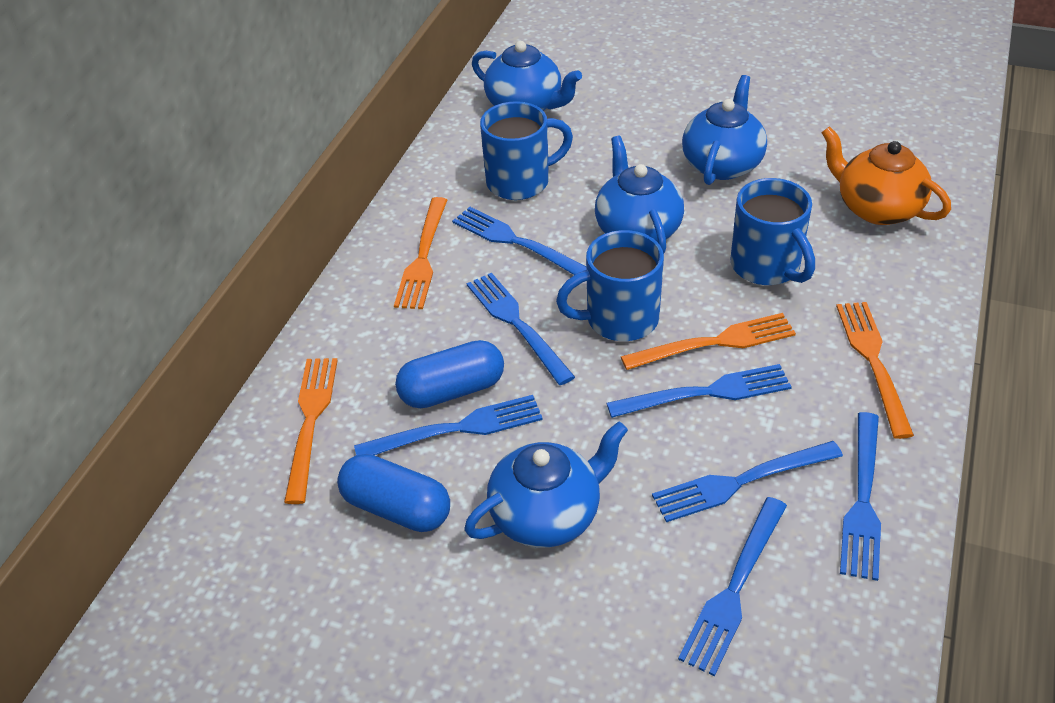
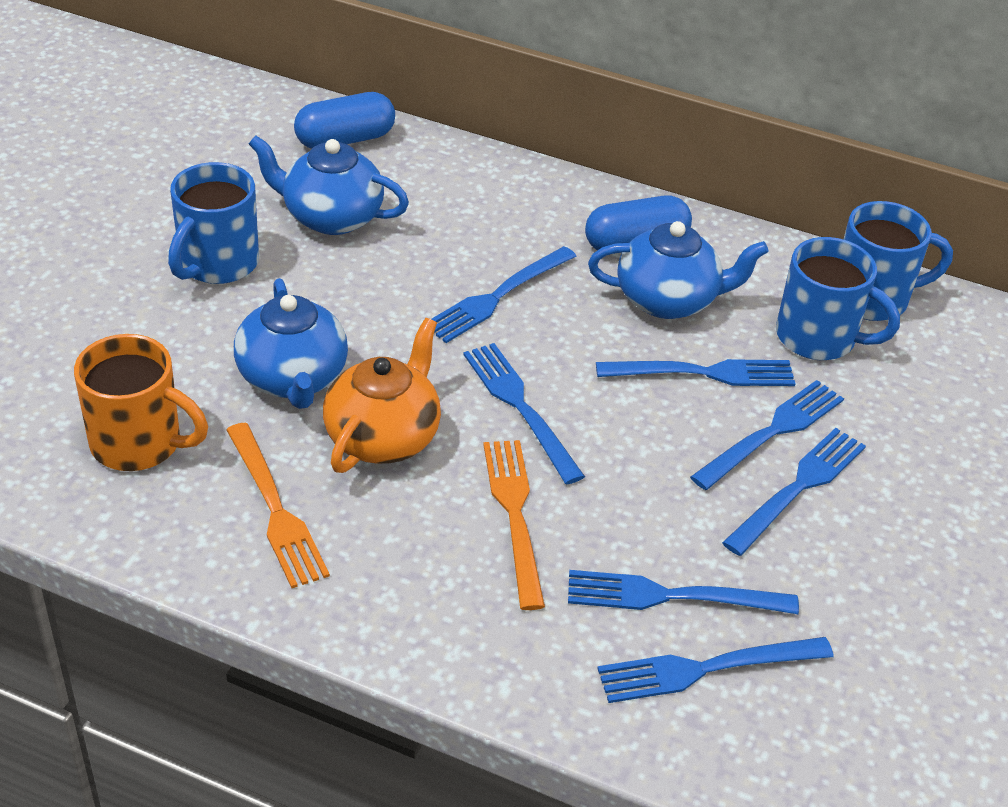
blue teapot: 4 -> 3
orange fork: 4 -> 2
orange mug: 0 -> 1

